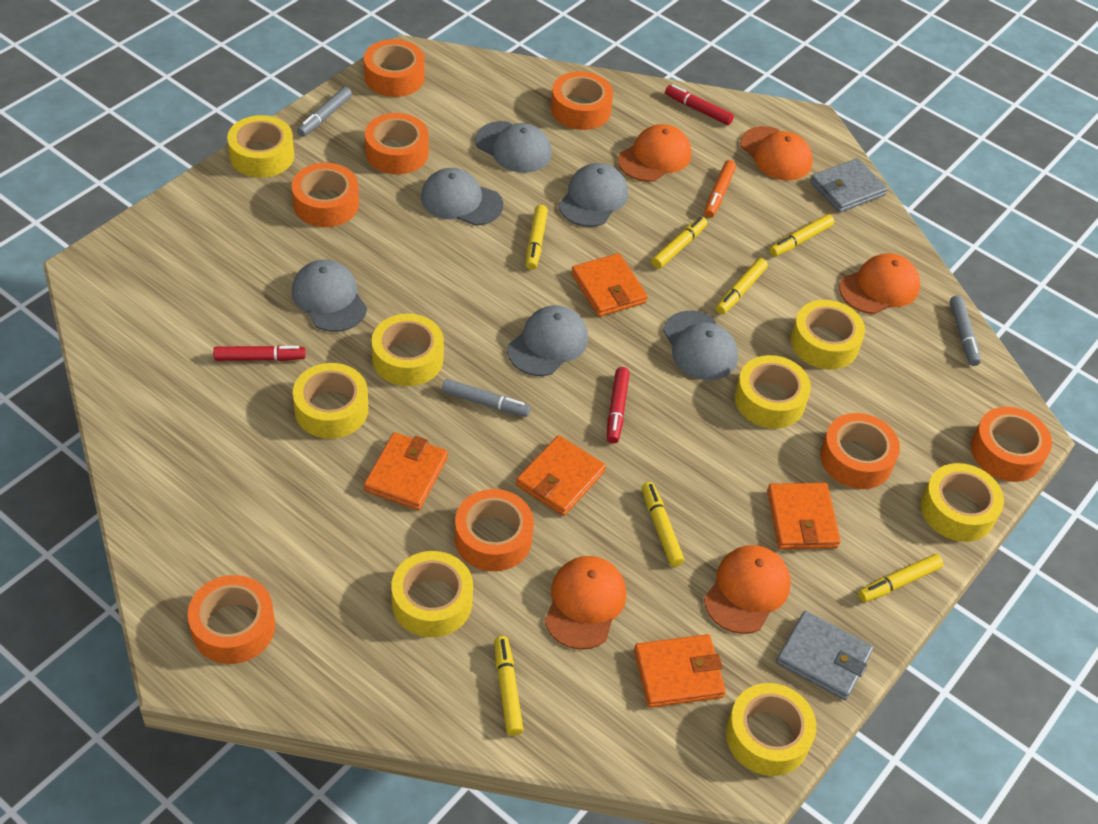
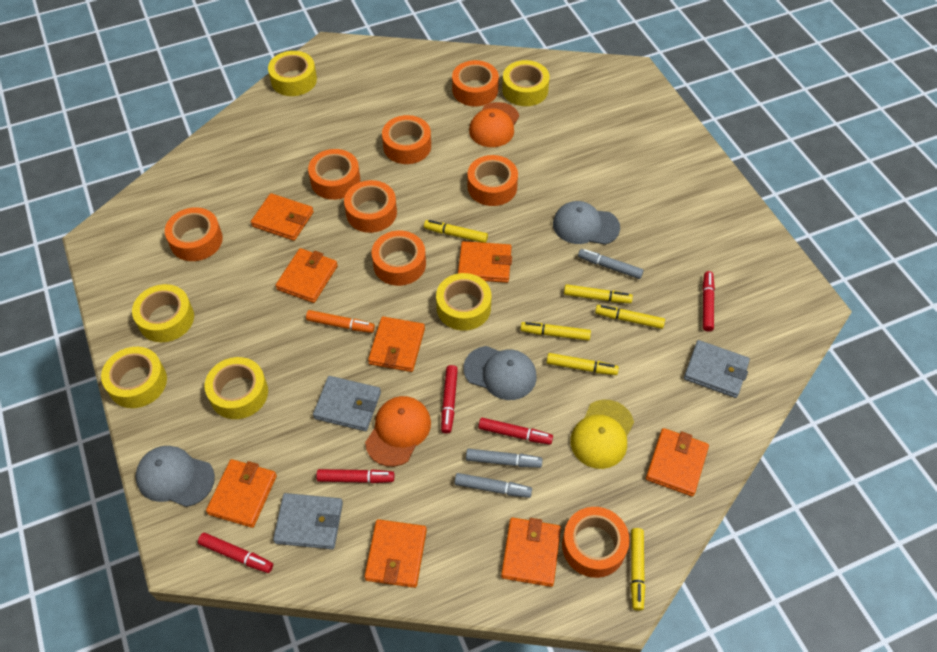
grey cap: 6 -> 3
grey wallet: 2 -> 3
orange cap: 5 -> 2
orange wallet: 5 -> 8
red marker: 3 -> 5
yellow cap: 0 -> 1
yellow marker: 7 -> 6
yellow tape: 8 -> 6

